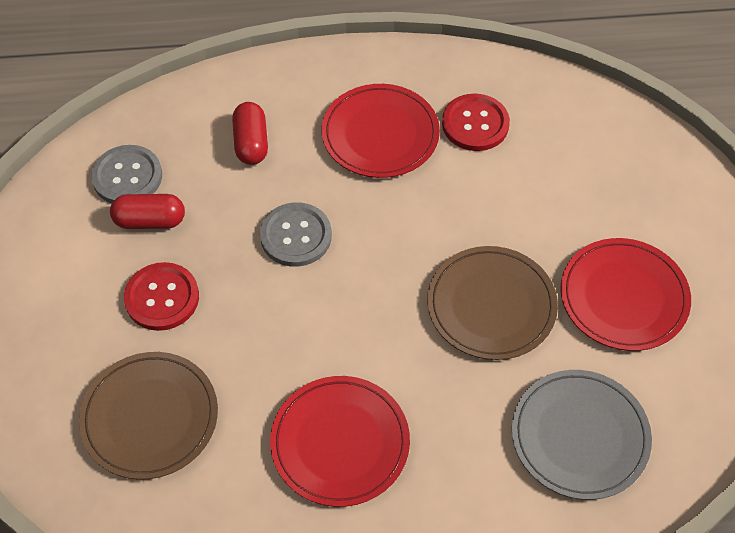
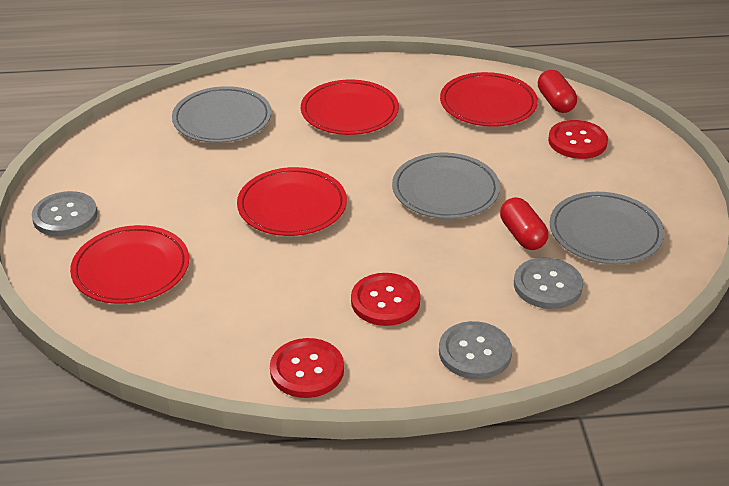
brown plate: 2 -> 0
grey button: 2 -> 3
grey plate: 1 -> 3
red button: 2 -> 3
red plate: 3 -> 4

